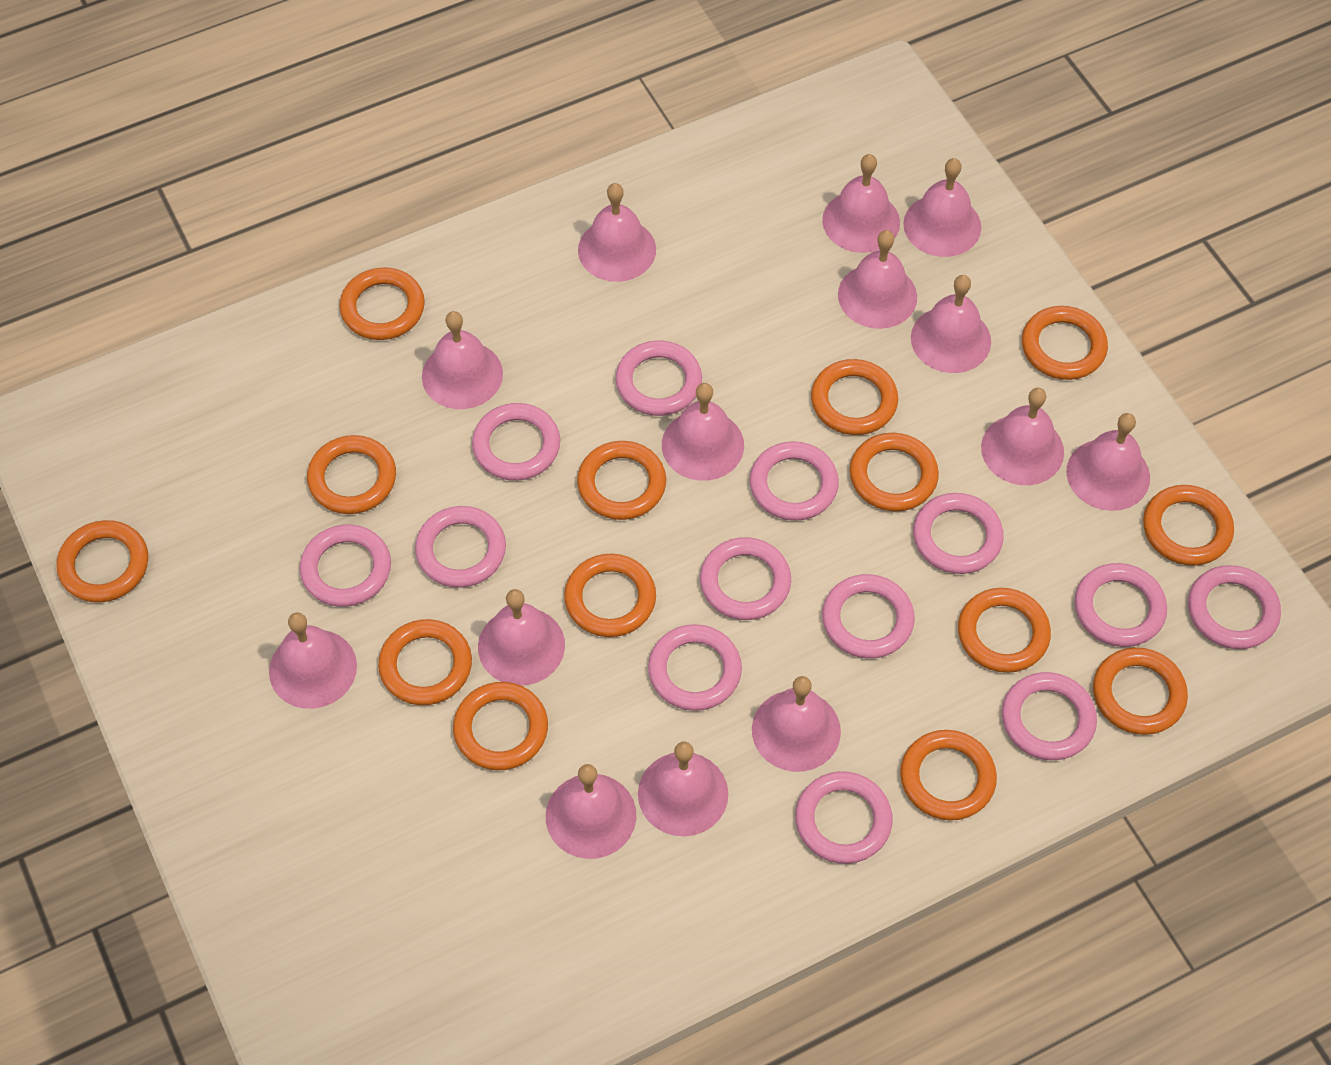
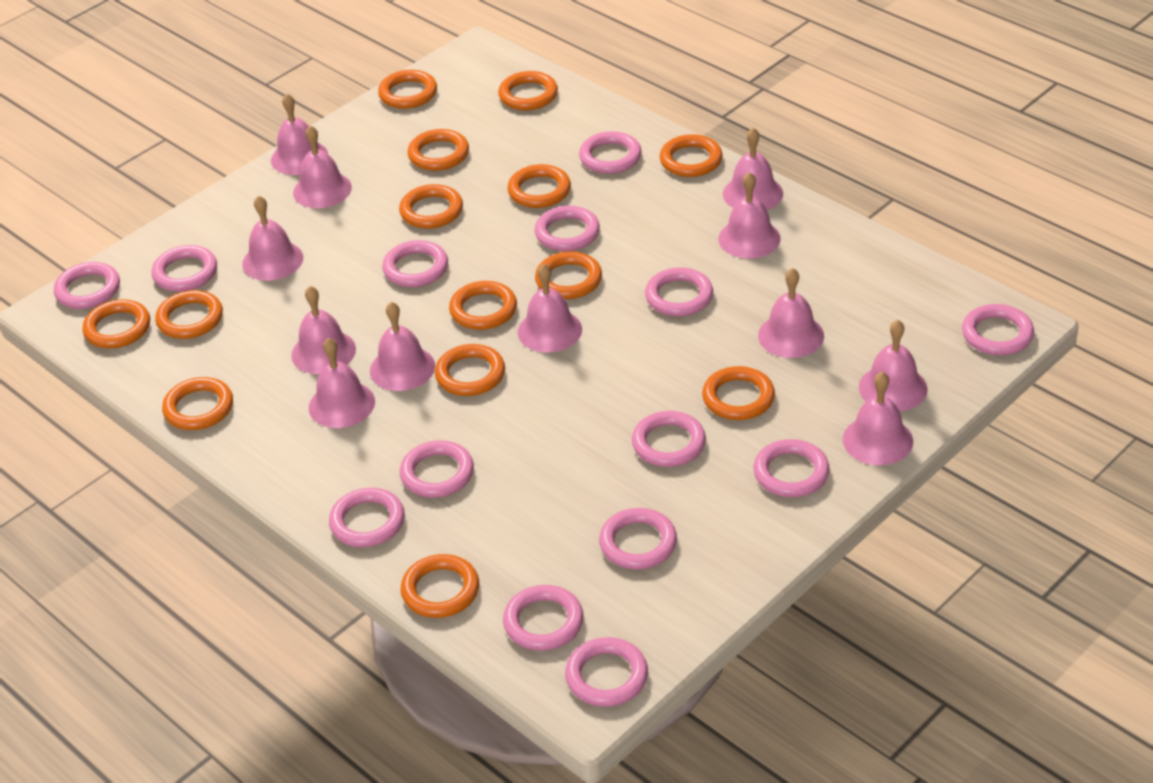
pink bell: 14 -> 12
pink ring: 13 -> 14

